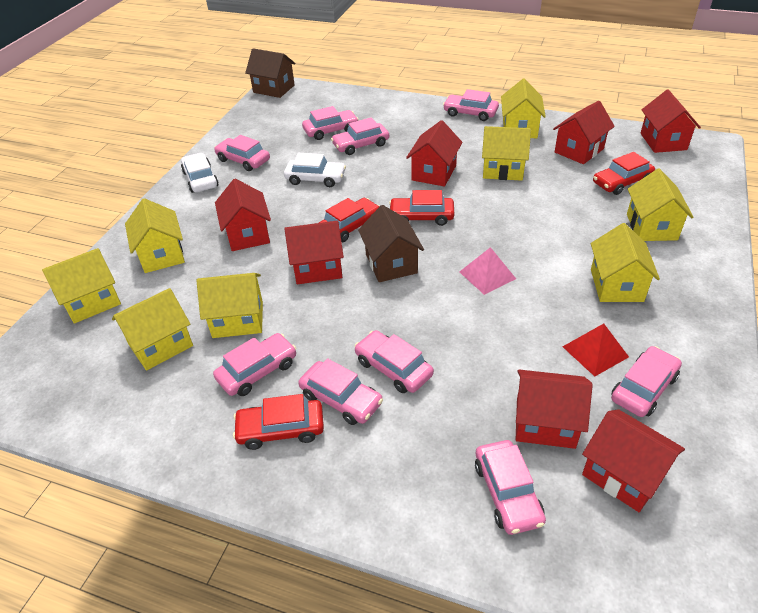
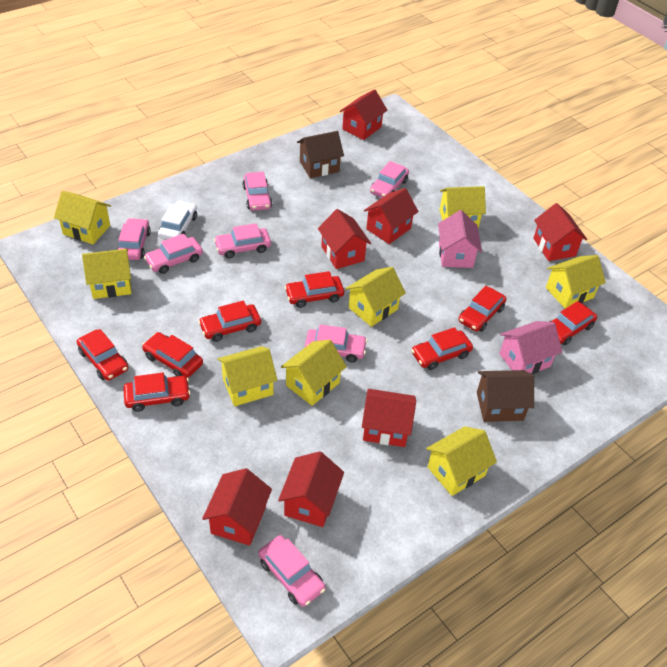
pink car: 9 -> 7
pink house: 0 -> 2
pink pyramid: 1 -> 0
red car: 4 -> 8
red pyramid: 1 -> 0
white car: 2 -> 1

